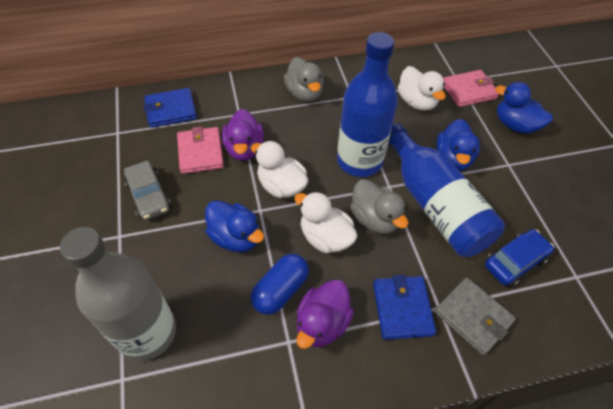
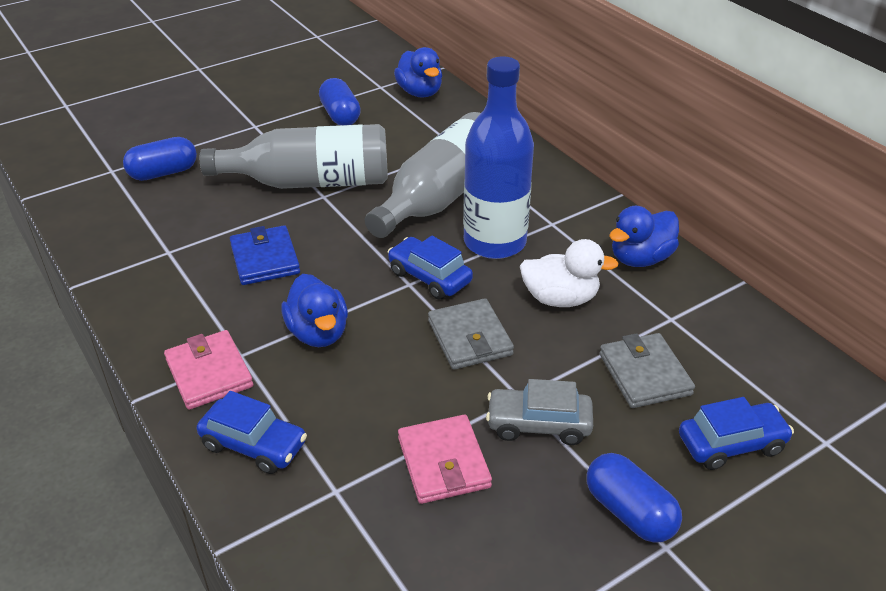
blue bottle: 2 -> 1
blue capsule: 1 -> 3
blue car: 1 -> 3
blue wallet: 2 -> 1
grey bottle: 1 -> 2
grey duck: 2 -> 0
grey wallet: 1 -> 2
purple duck: 2 -> 0
white duck: 3 -> 1

